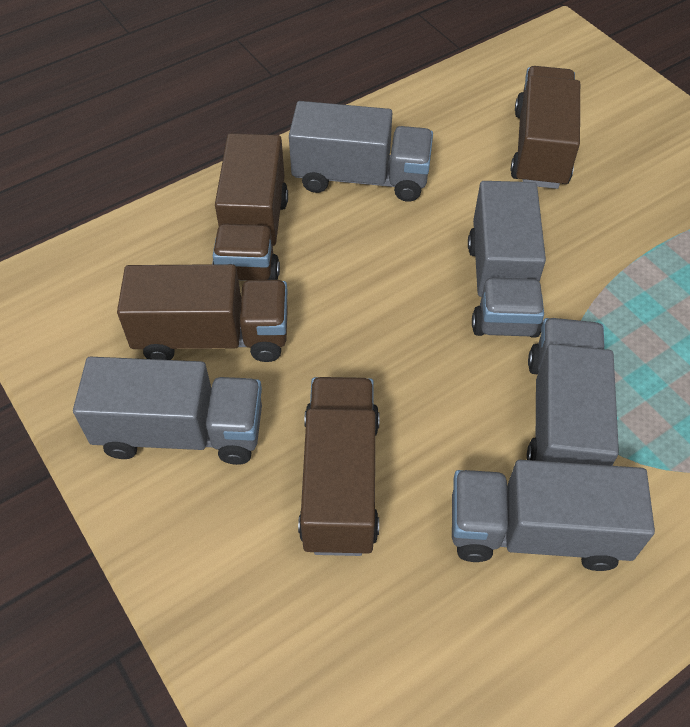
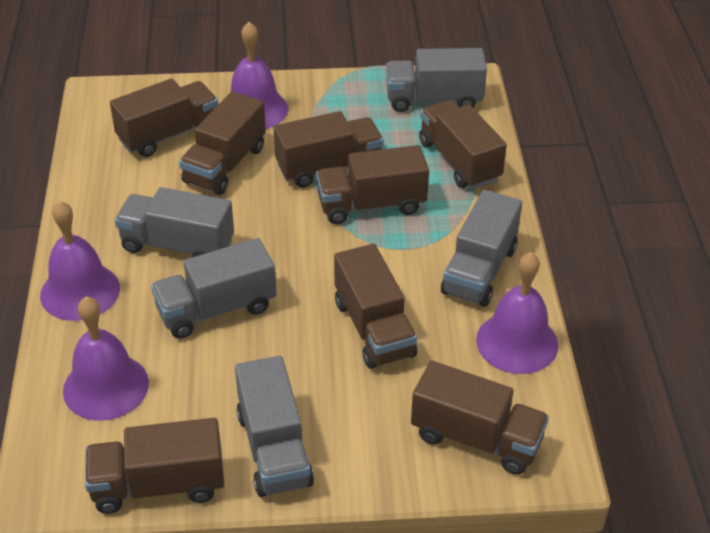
brown truck: 4 -> 8
purple bell: 0 -> 4

